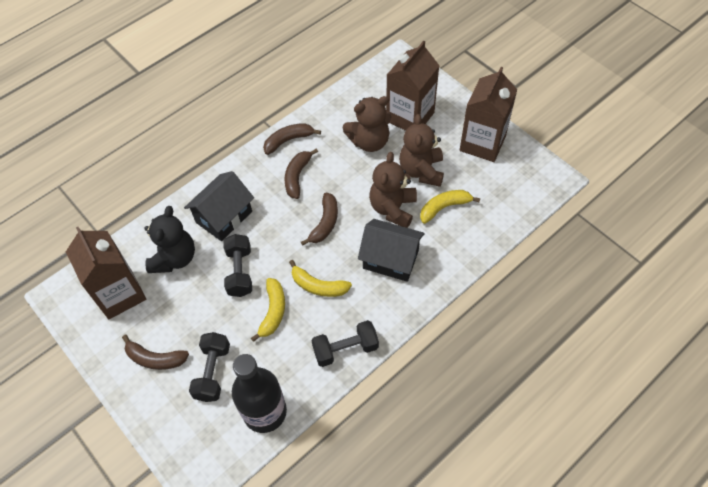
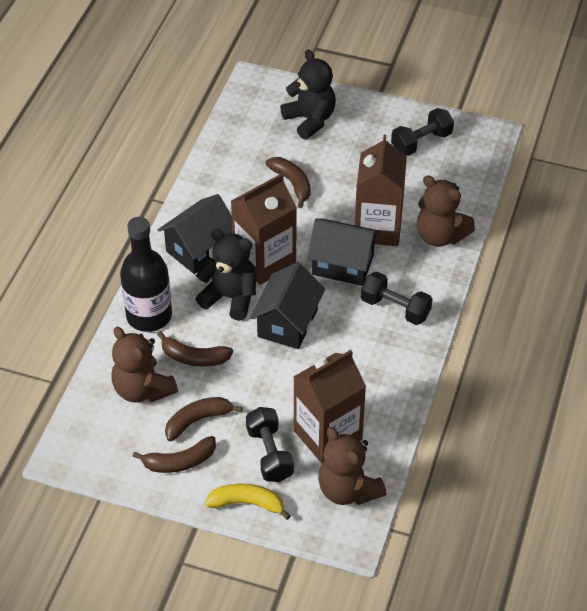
black house: 2 -> 3
black teddy bear: 1 -> 2
yellow banana: 3 -> 1

